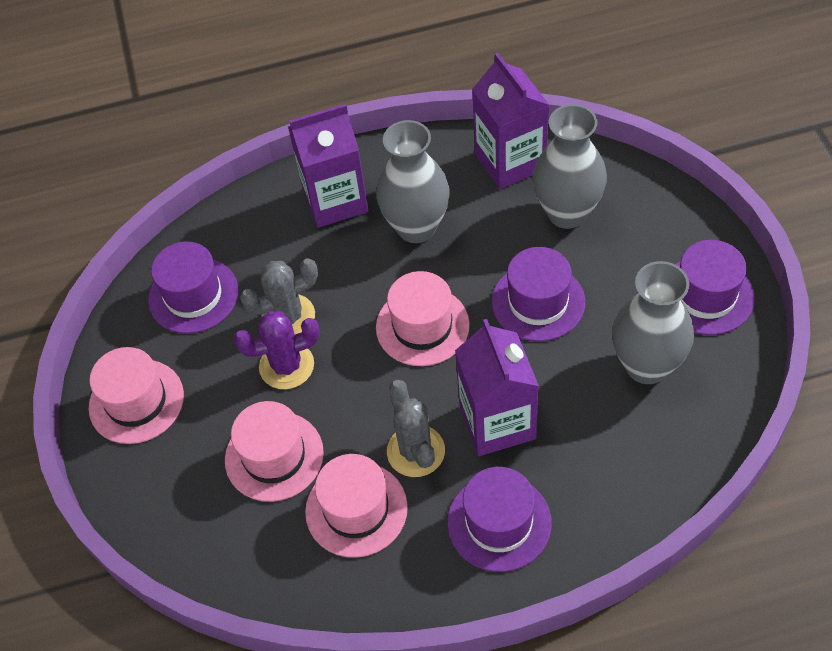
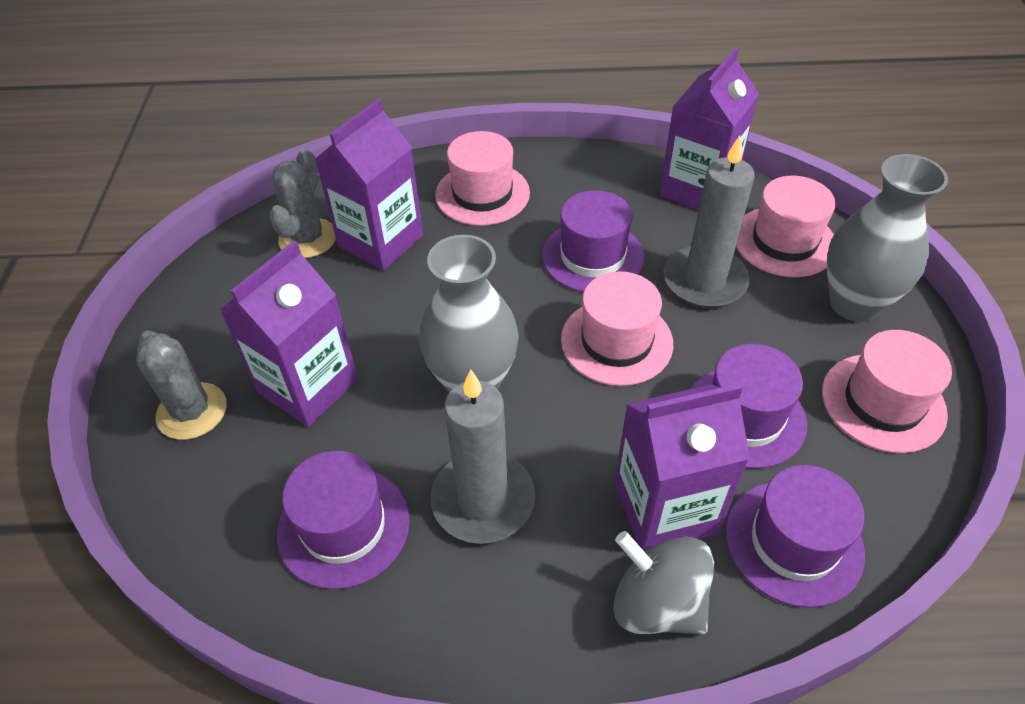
grey candle: 0 -> 2
grey spinning top: 0 -> 1
grey vase: 3 -> 2
purple cactus: 1 -> 0
purple carton: 3 -> 4

